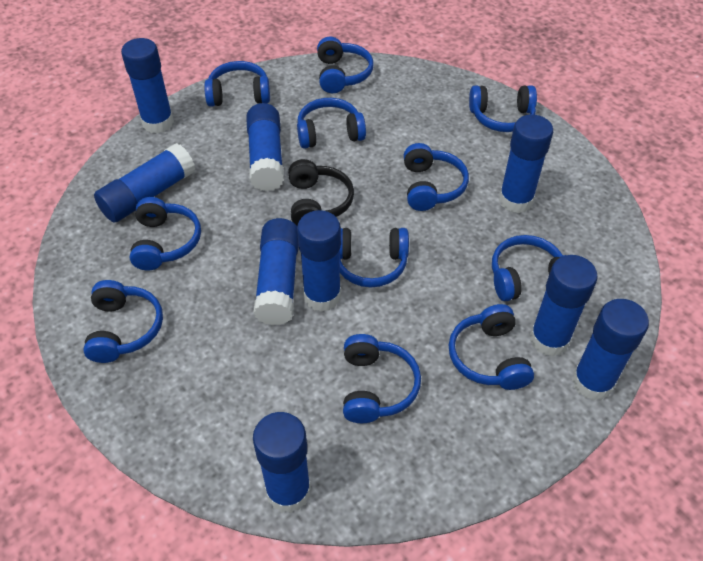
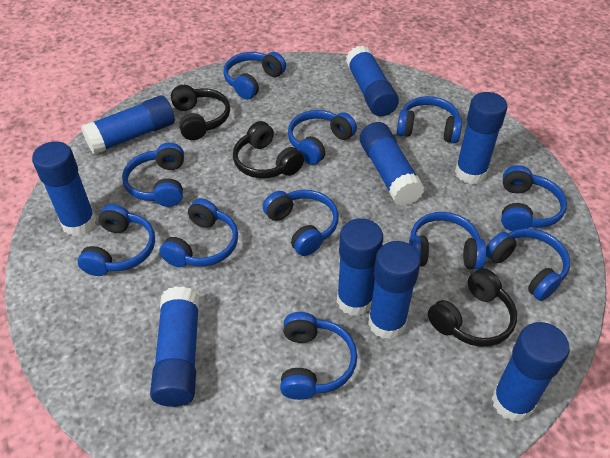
black headphones: 1 -> 3

